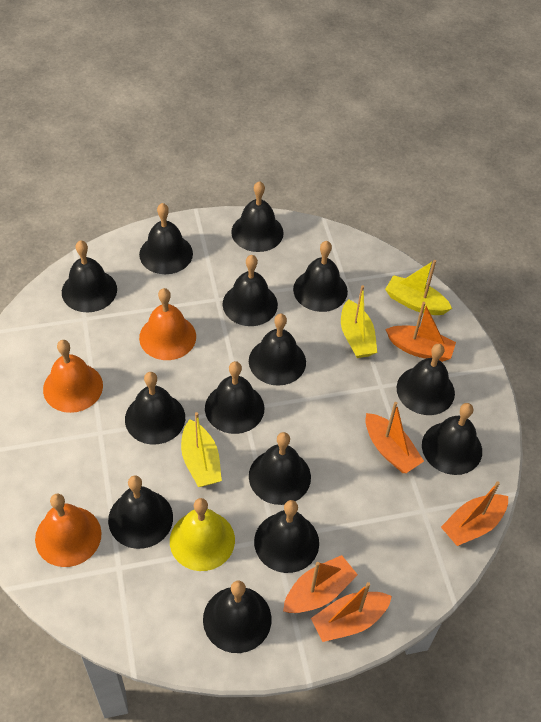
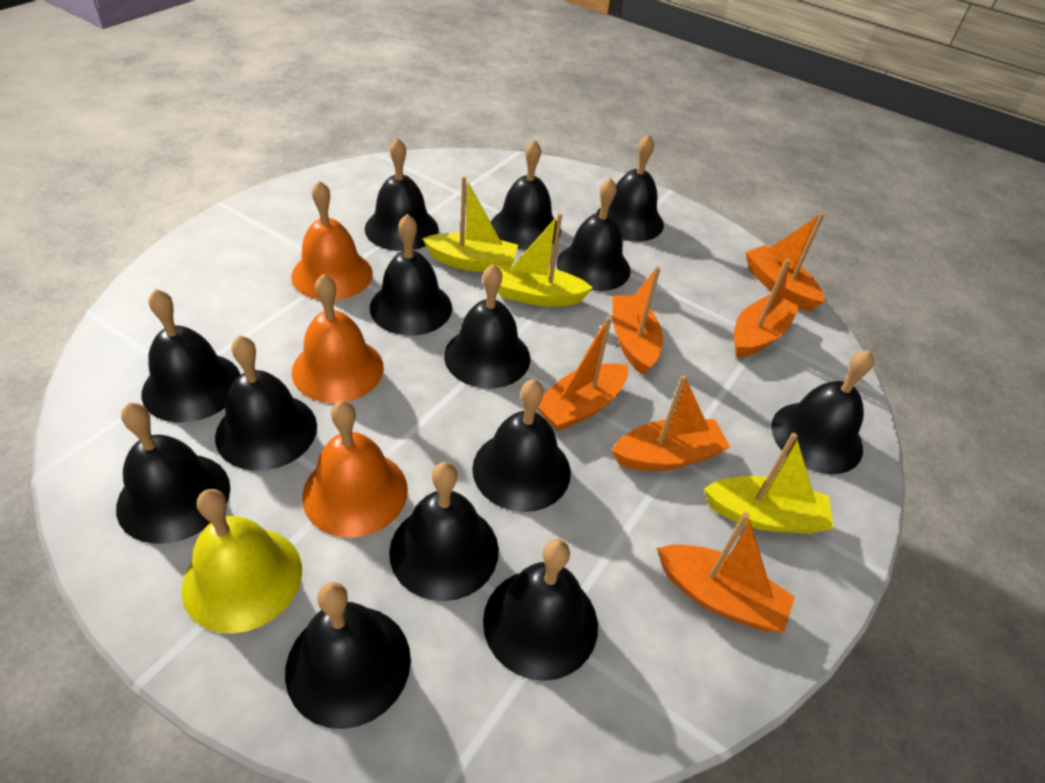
orange boat: 5 -> 6

